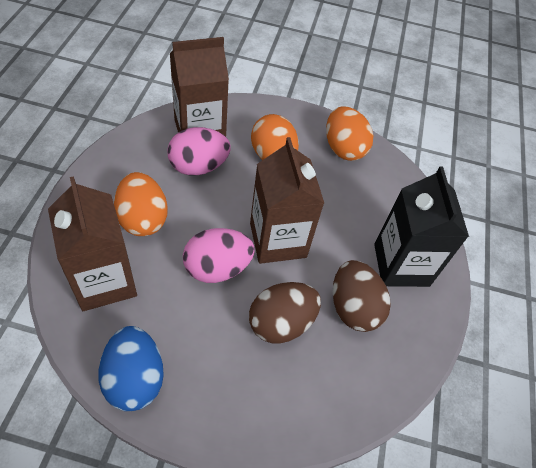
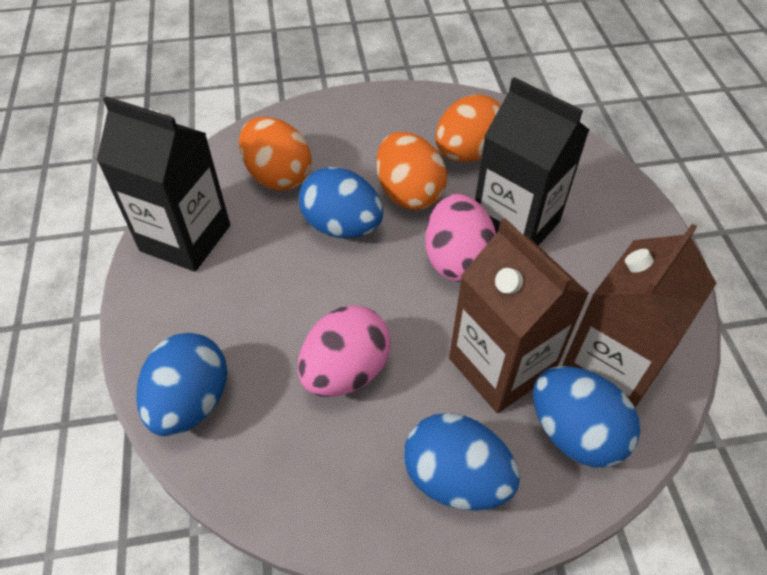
black carton: 1 -> 2
blue egg: 1 -> 4
brown carton: 3 -> 2
brown egg: 2 -> 0

